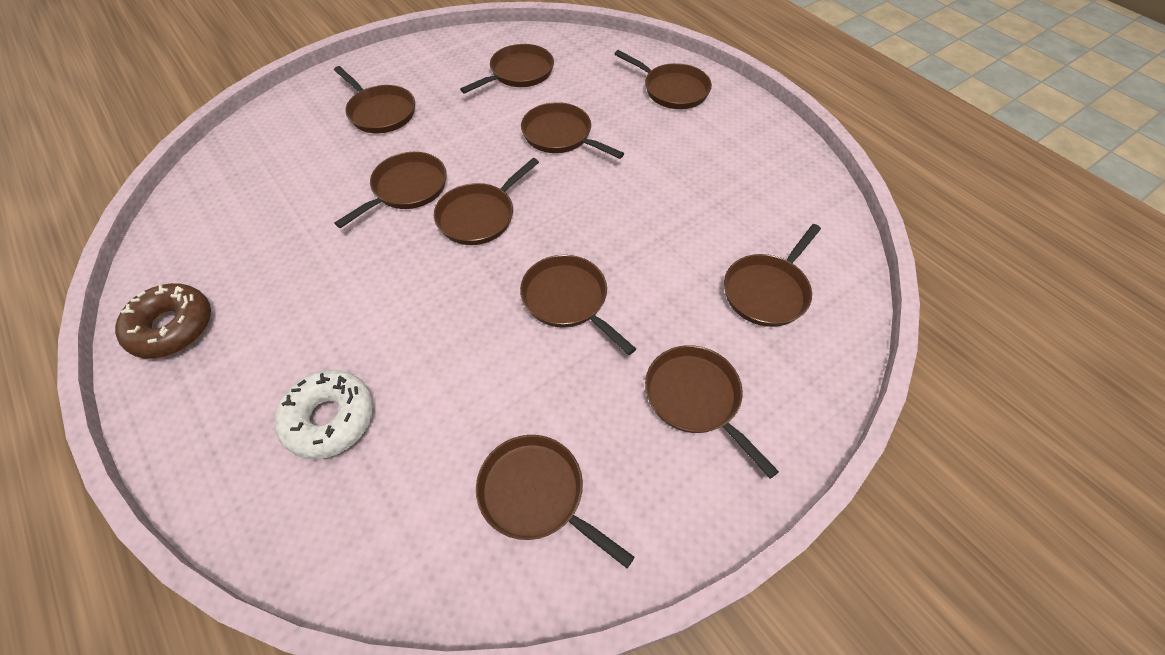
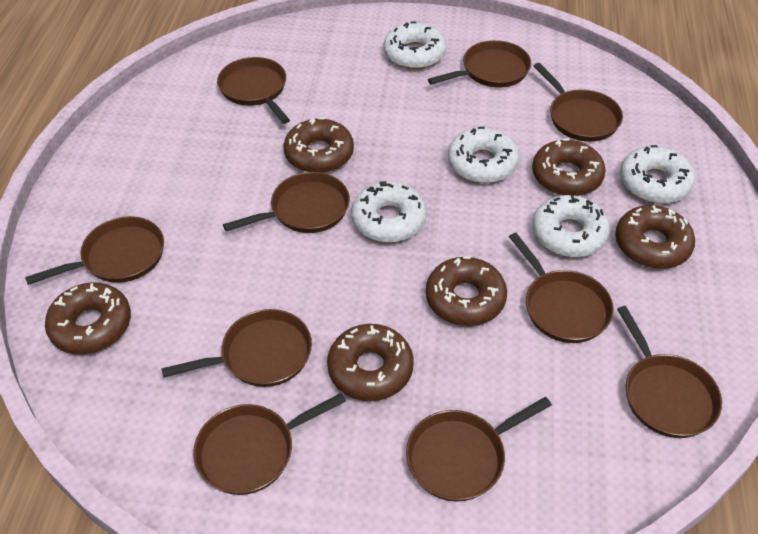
brown donut: 1 -> 6
white donut: 1 -> 5

